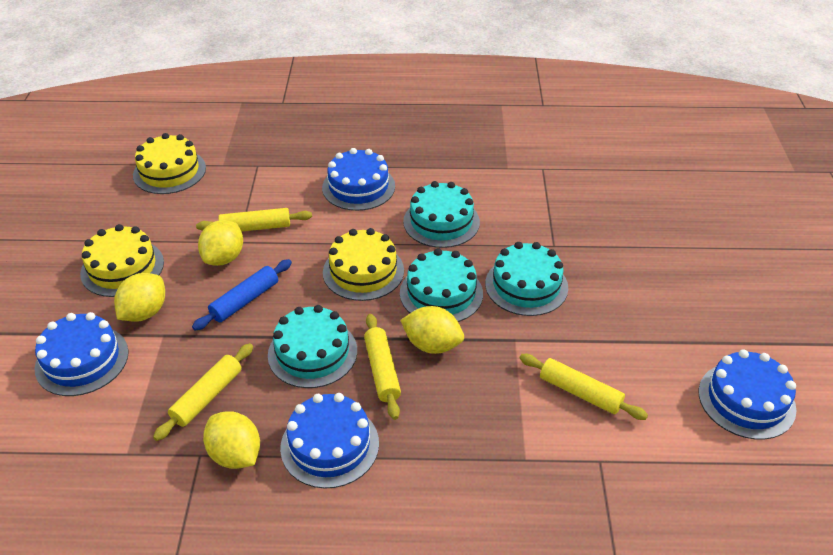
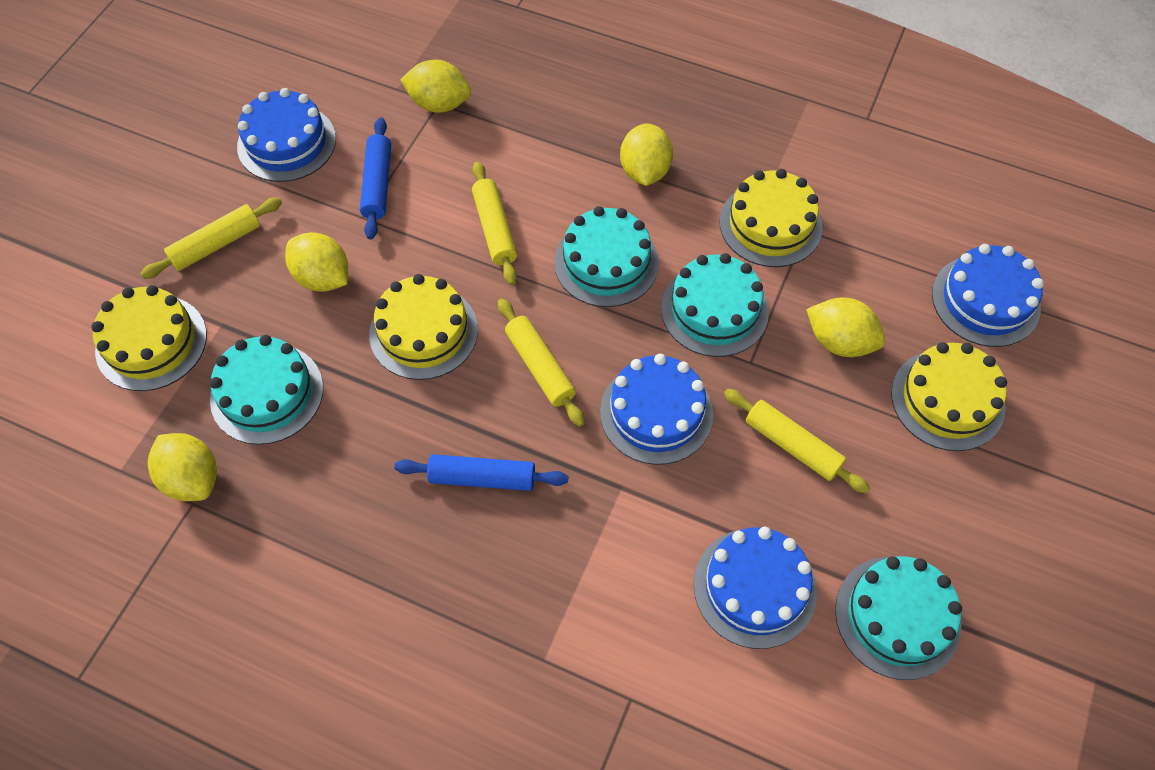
blue rolling pin: 1 -> 2
yellow cake: 3 -> 4
yellow lemon: 4 -> 5

